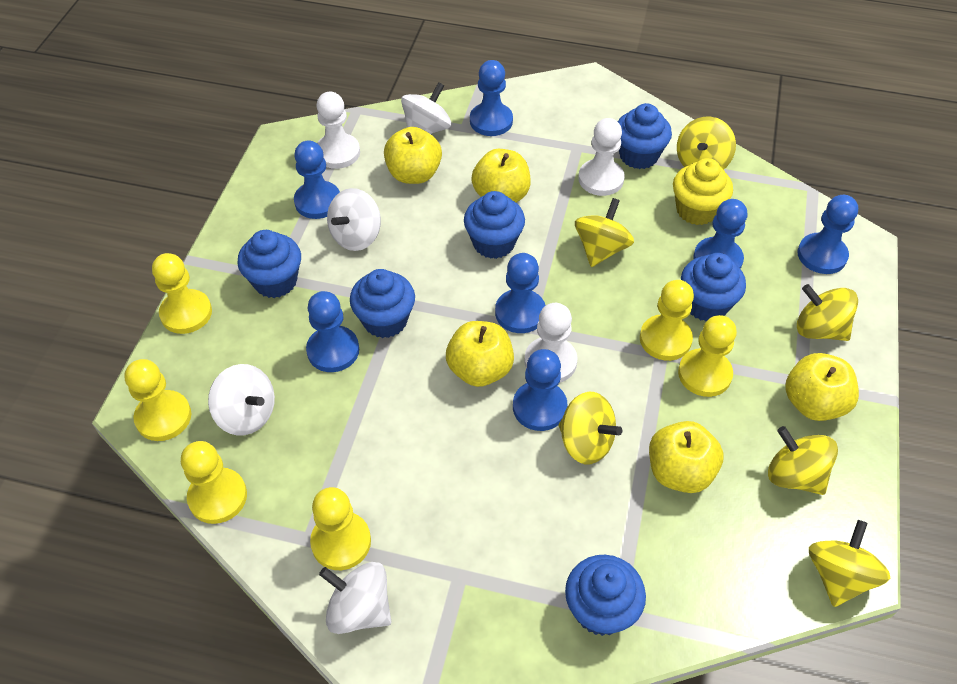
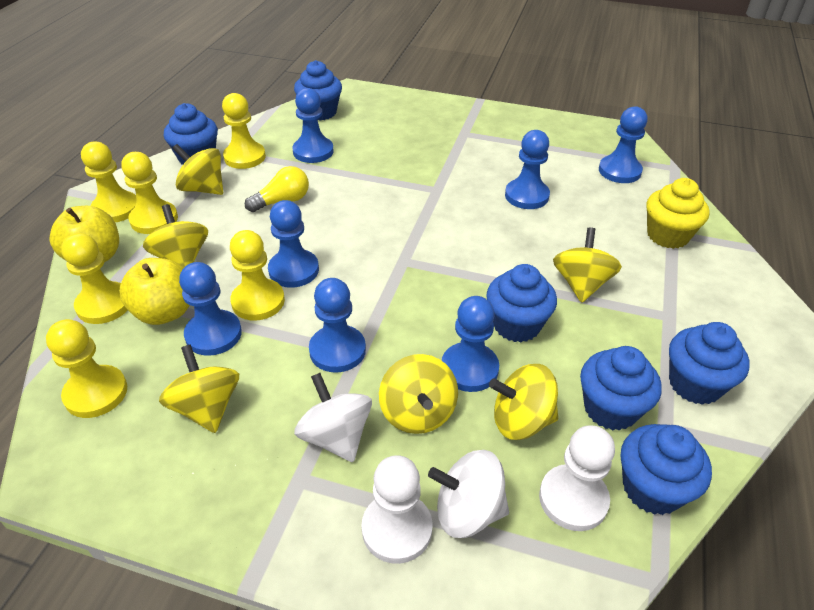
white pawn: 3 -> 2
white spinning top: 4 -> 2
yellow apple: 5 -> 2
yellow light bulb: 0 -> 1

